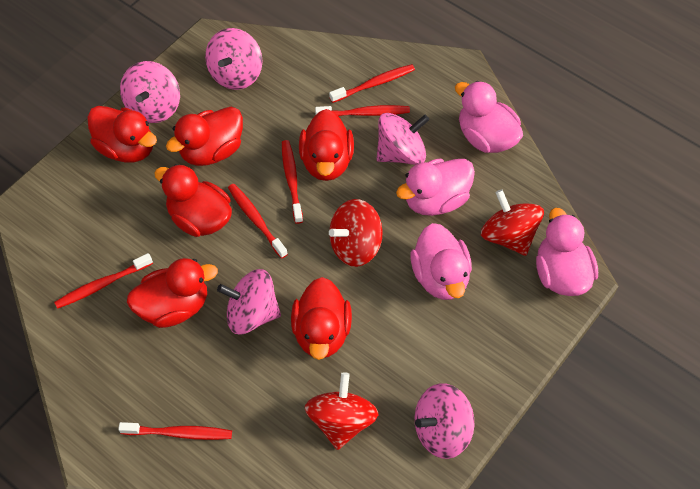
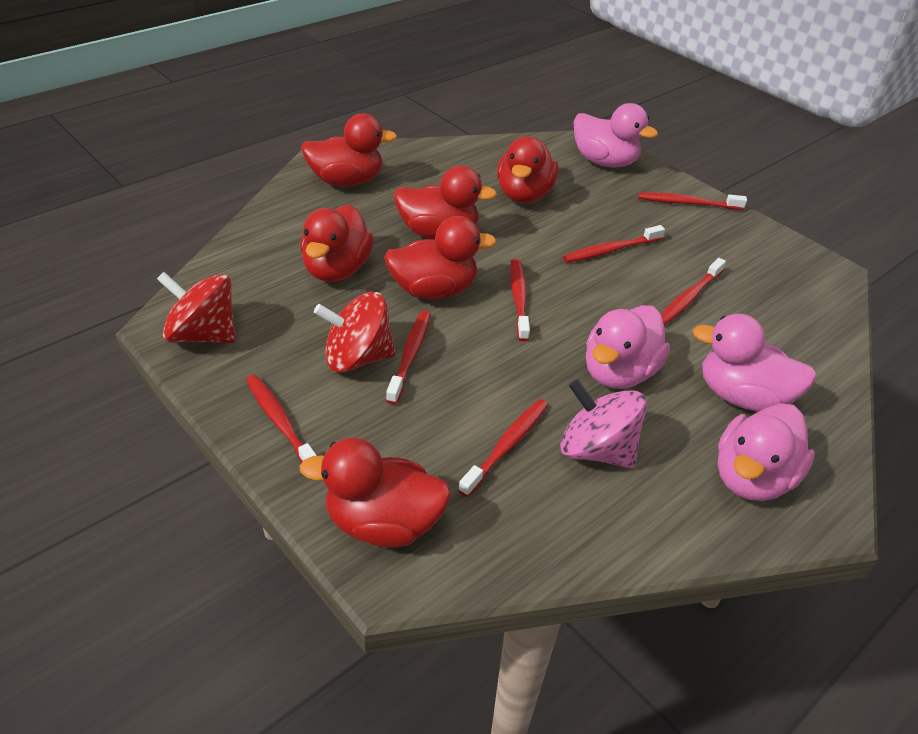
pink spinning top: 5 -> 1
red spinning top: 3 -> 2
red toothbrush: 6 -> 7

